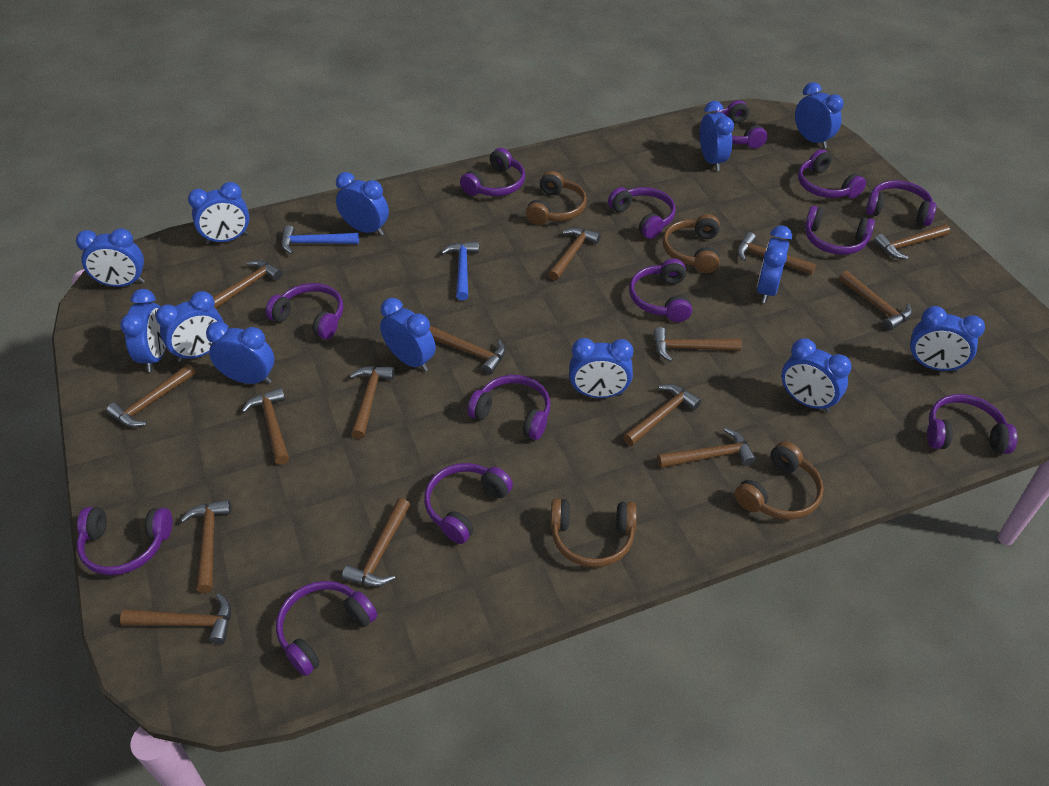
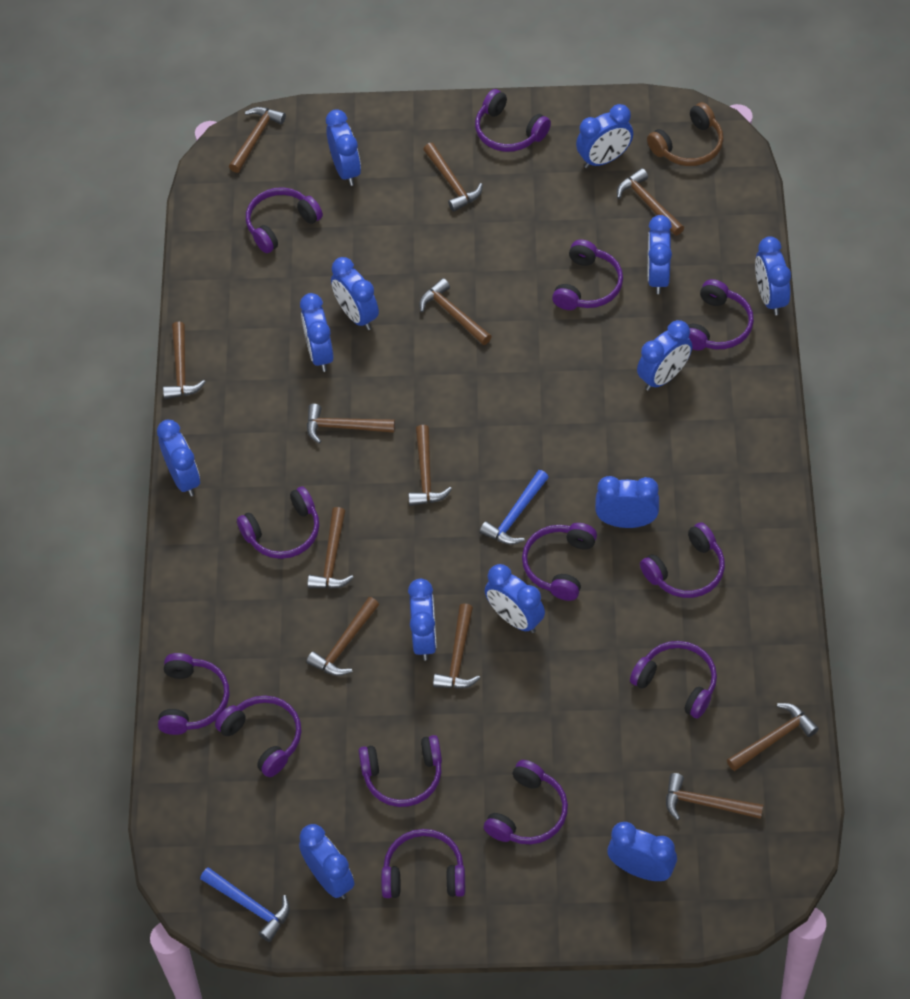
brown hammer: 15 -> 12
brown headphones: 4 -> 1

